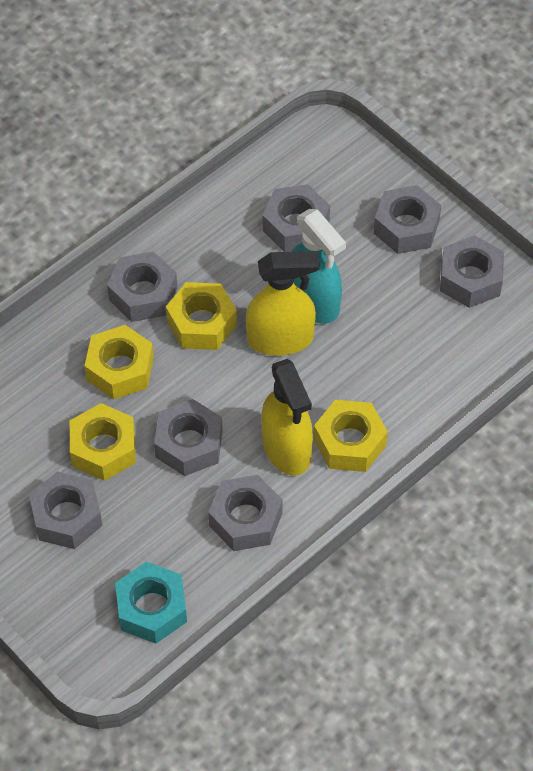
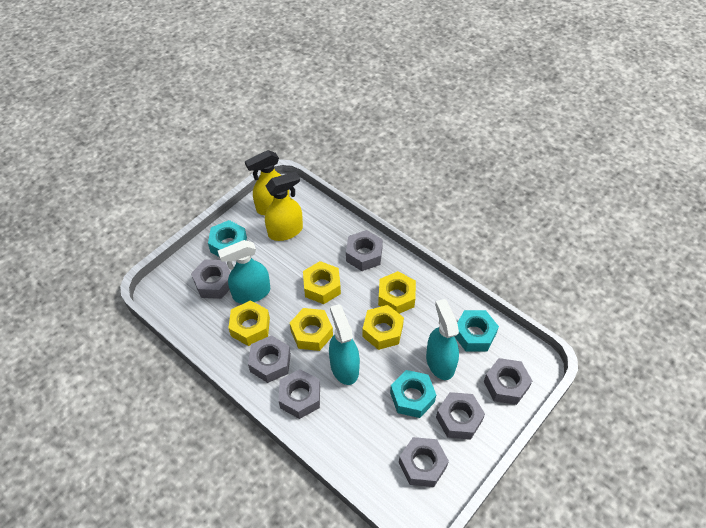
turquoise nut: 1 -> 3
turquoise spray bottle: 1 -> 3
yellow nut: 4 -> 5

